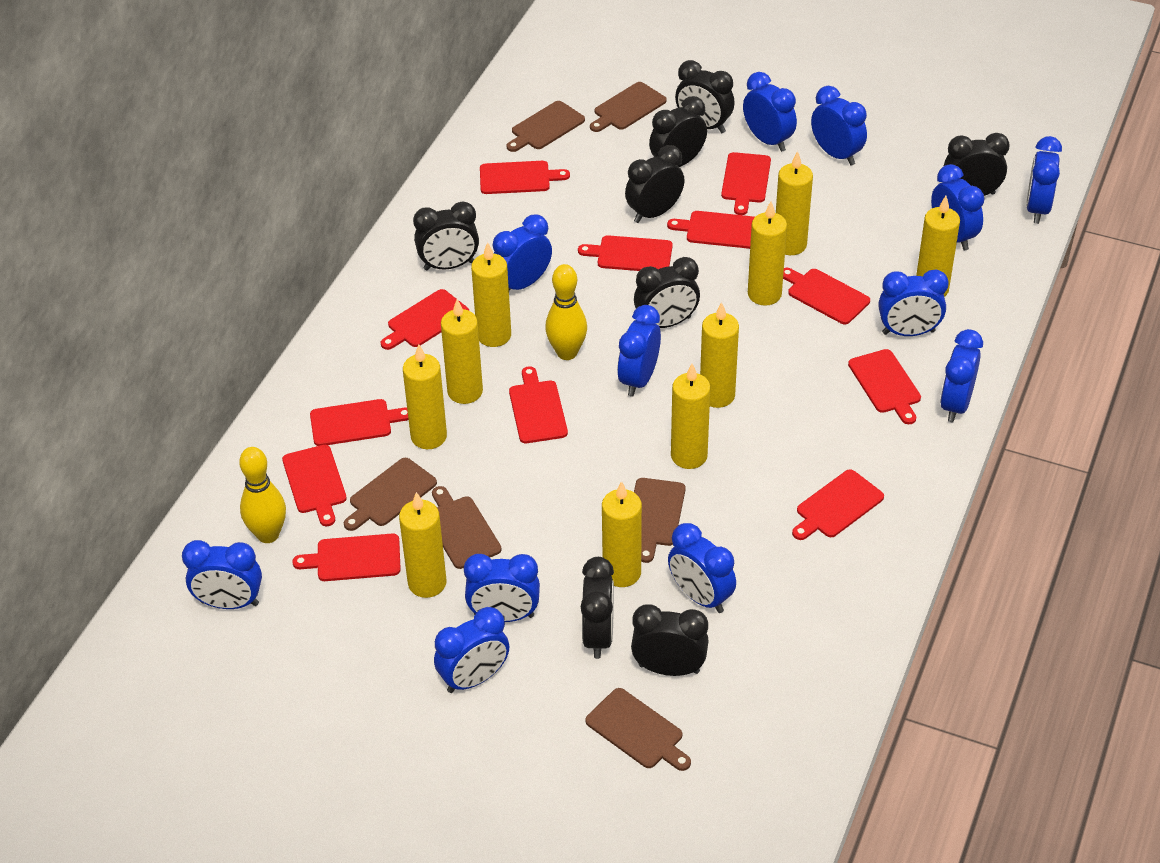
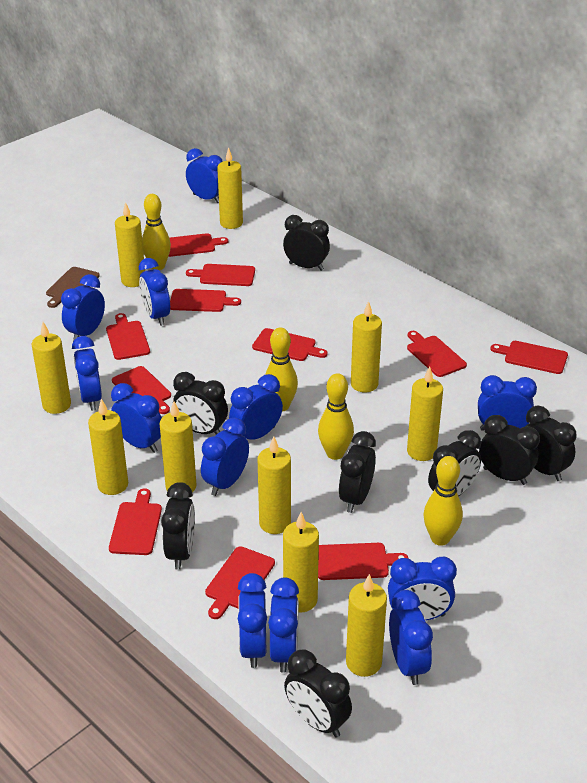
brown cutting board: 6 -> 1
red cutting board: 12 -> 11
yellow bowling pin: 2 -> 4

